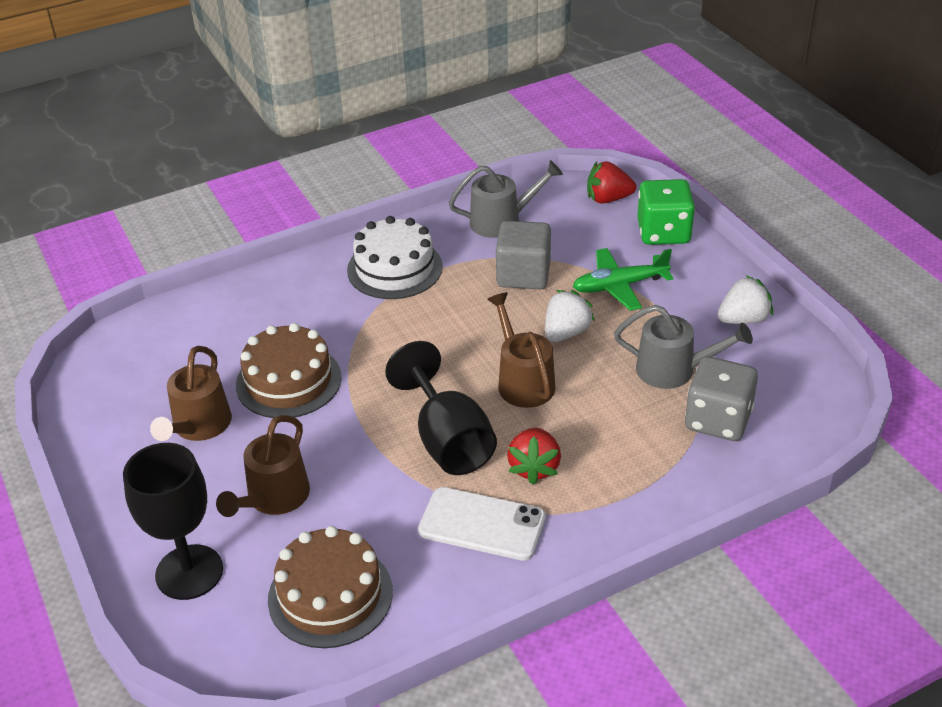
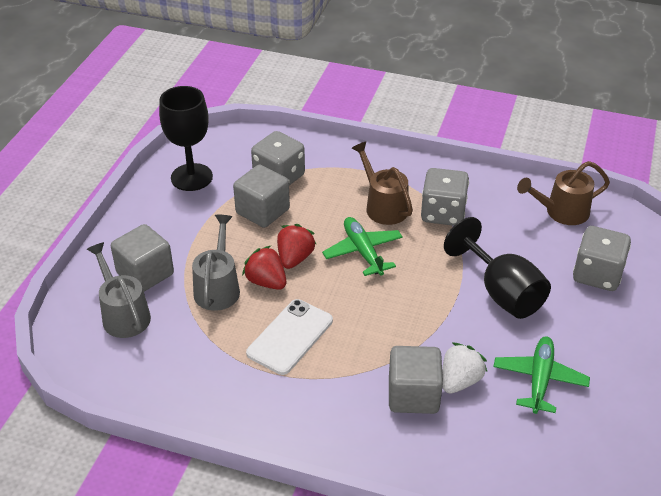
brown cake: 2 -> 0
brown watering can: 3 -> 2
green dice: 1 -> 0
green plane: 1 -> 2
grey cube: 1 -> 3
grey dice: 1 -> 3
white cake: 1 -> 0
white strawberry: 2 -> 1

